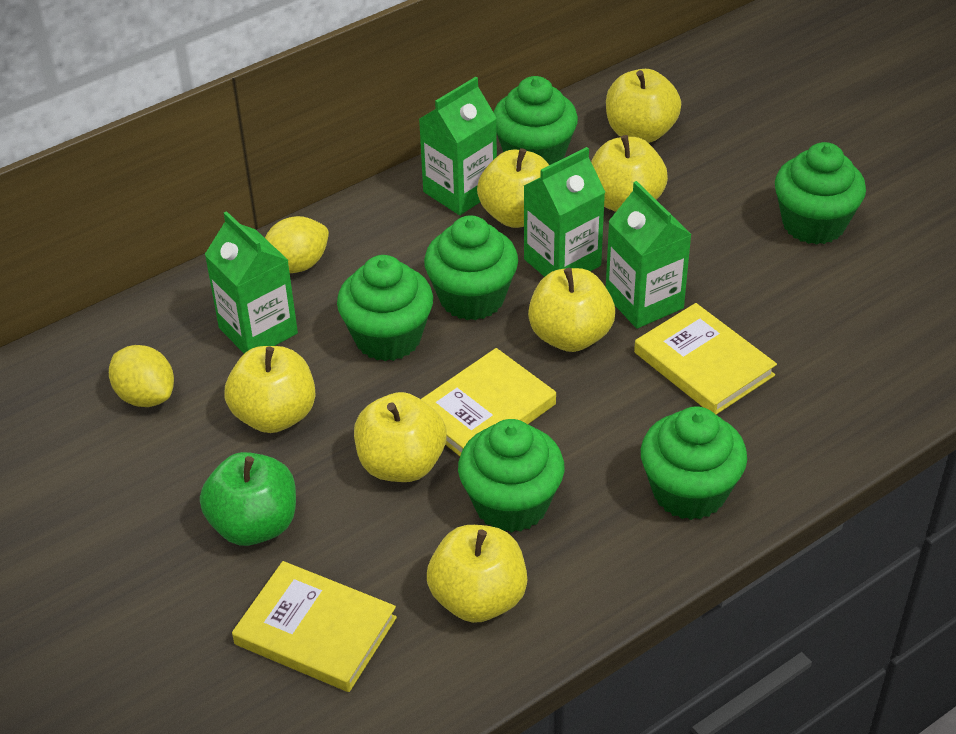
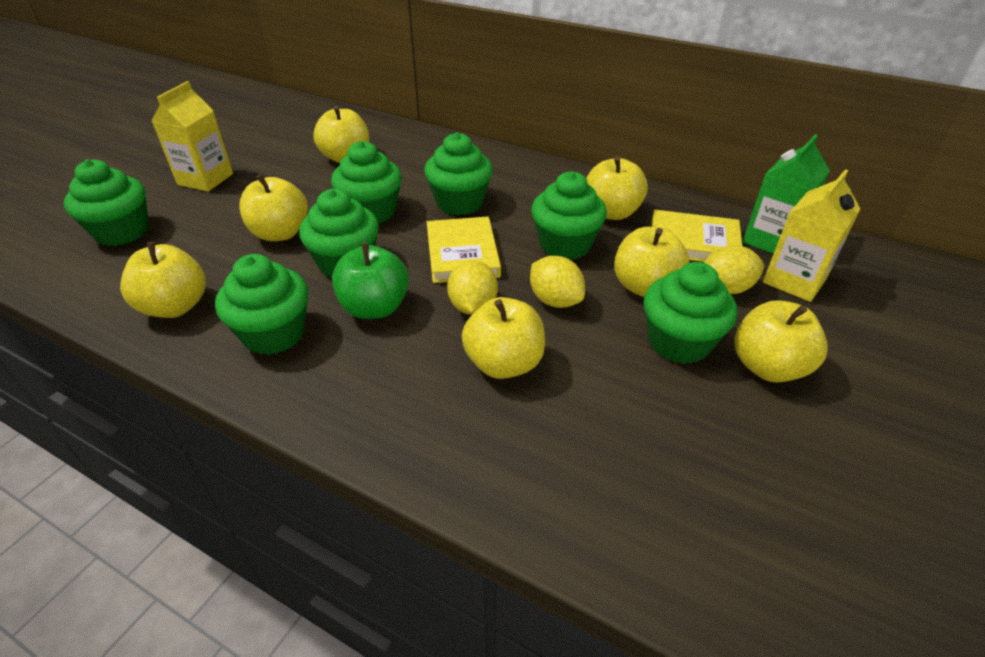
green carton: 4 -> 1
green cupcake: 6 -> 7
yellow book: 3 -> 2
yellow carton: 0 -> 2
yellow lemon: 2 -> 3

